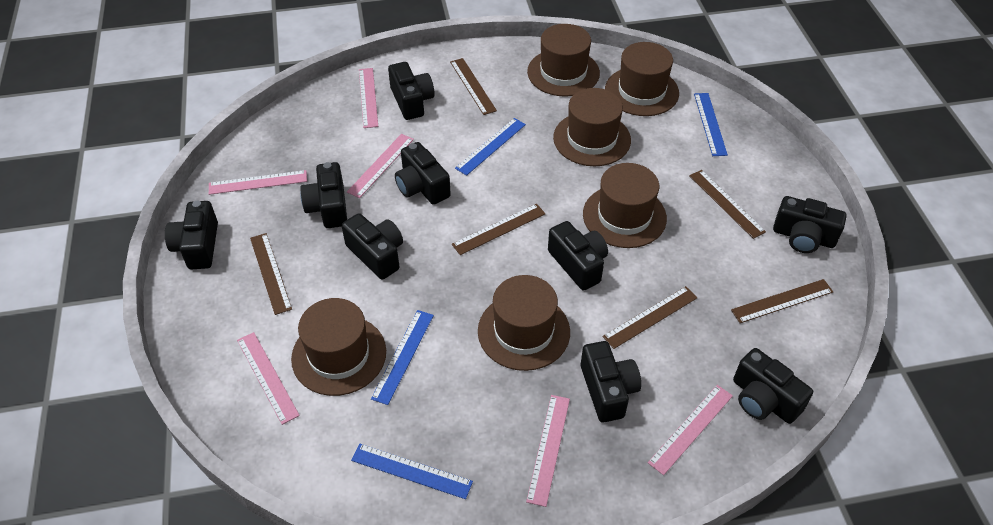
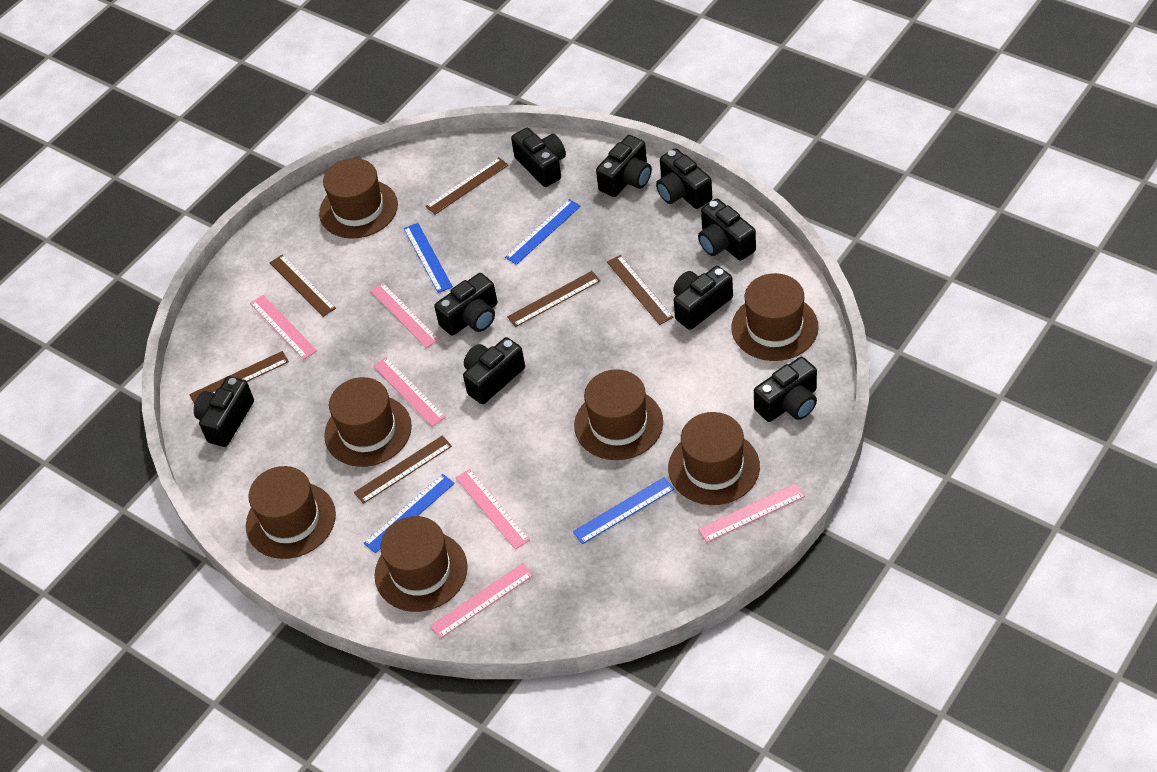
brown hat: 6 -> 7

